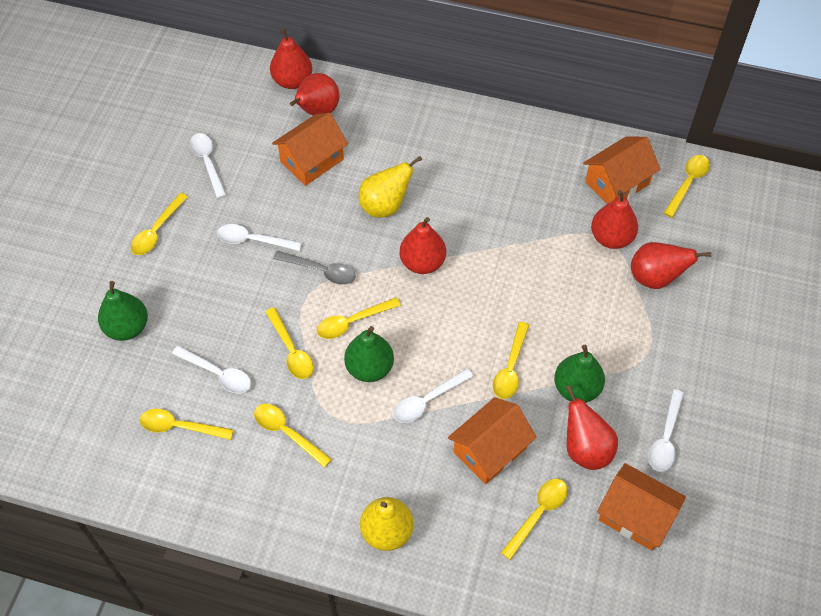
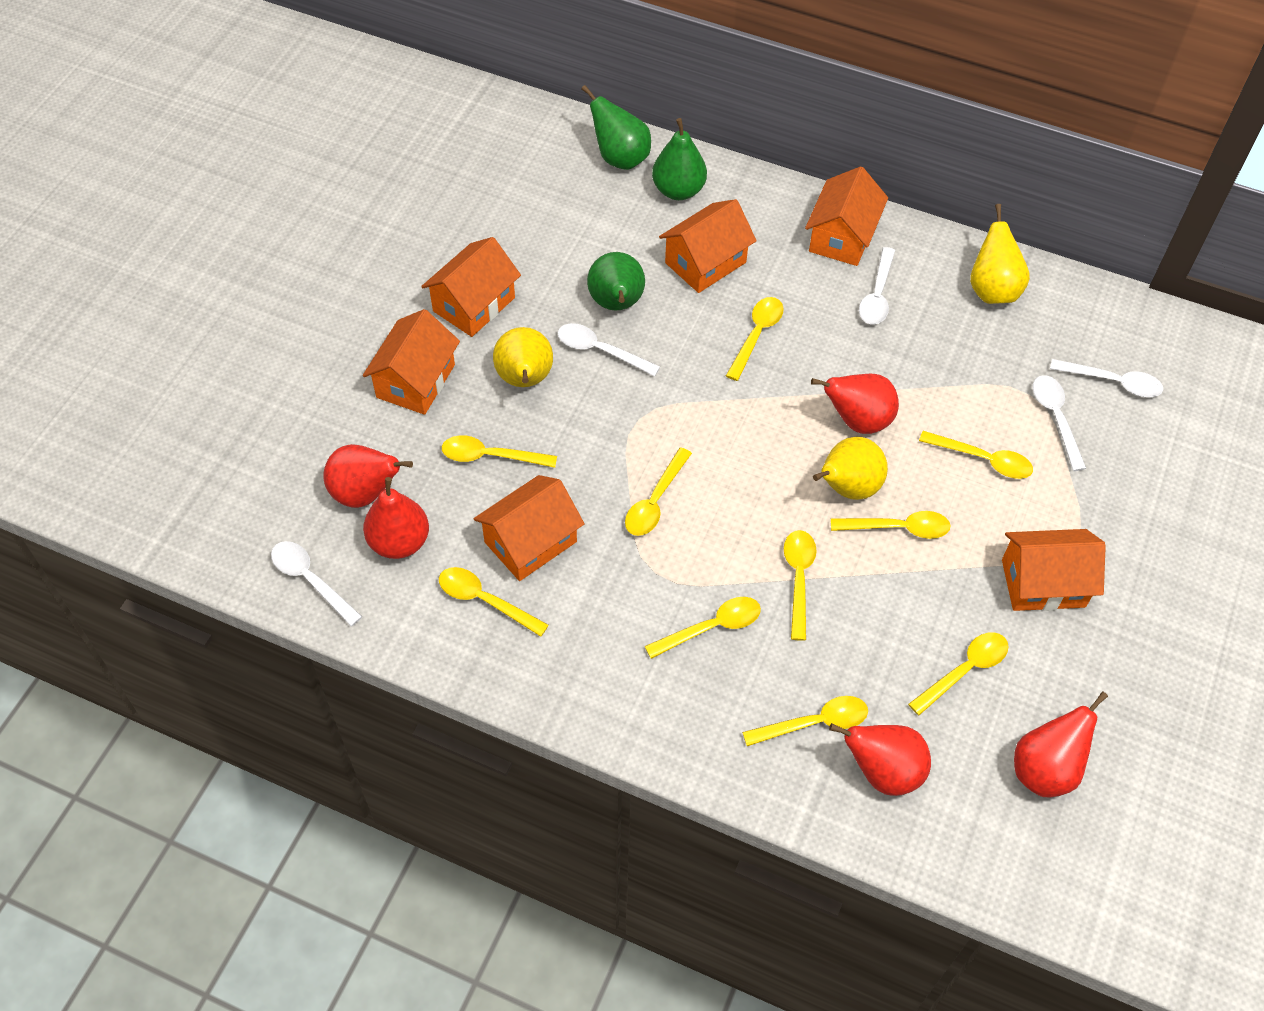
grey spoon: 1 -> 0
orange house: 4 -> 6
red pear: 6 -> 5
yellow pear: 2 -> 3
yellow spoon: 8 -> 10

